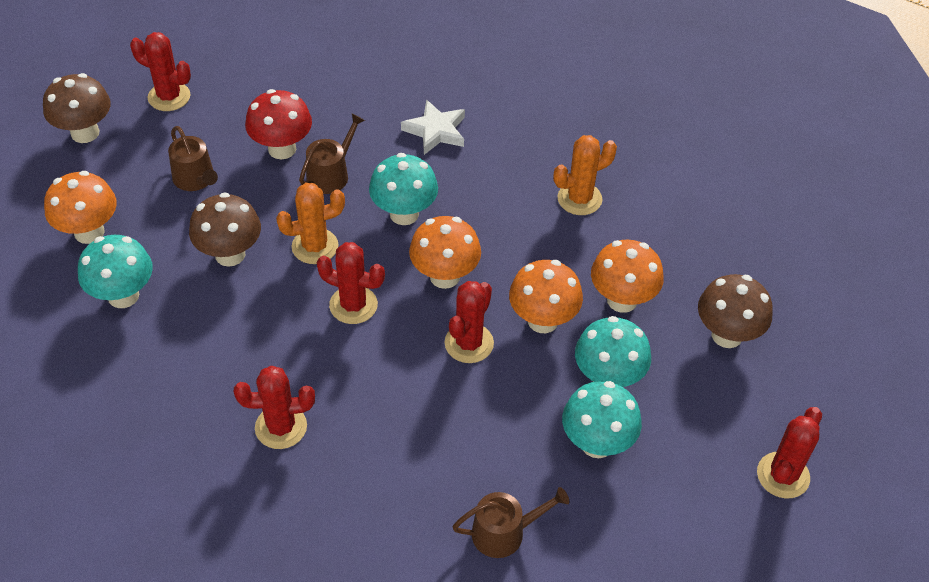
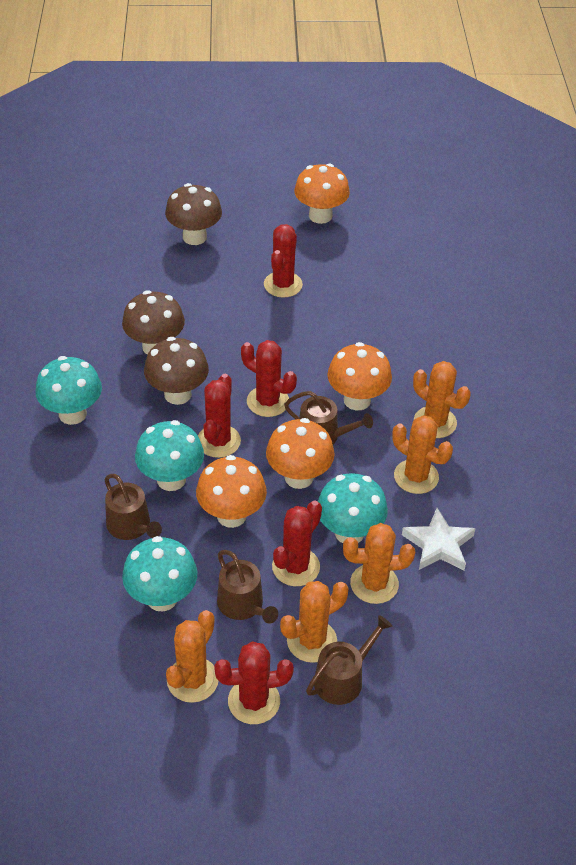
brown watering can: 3 -> 4
orange cactus: 2 -> 5
red mushroom: 1 -> 0

